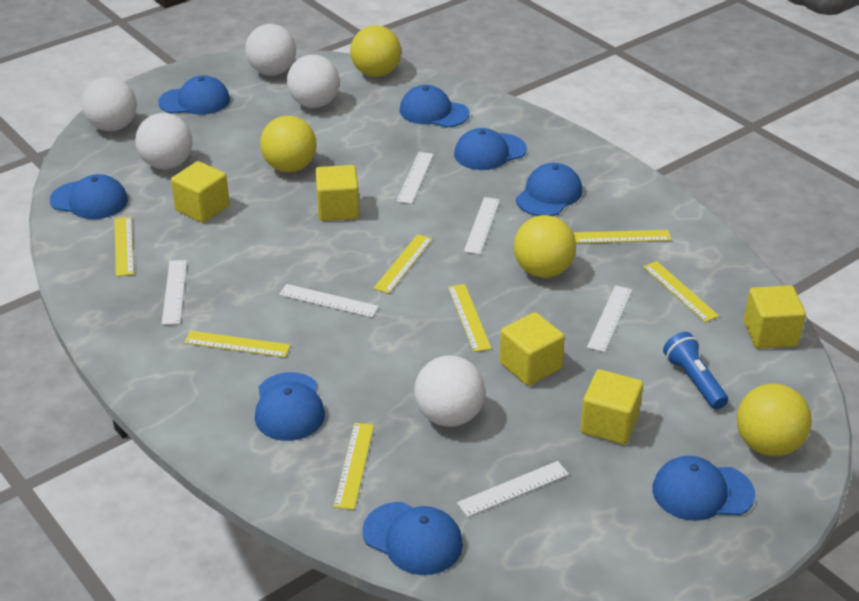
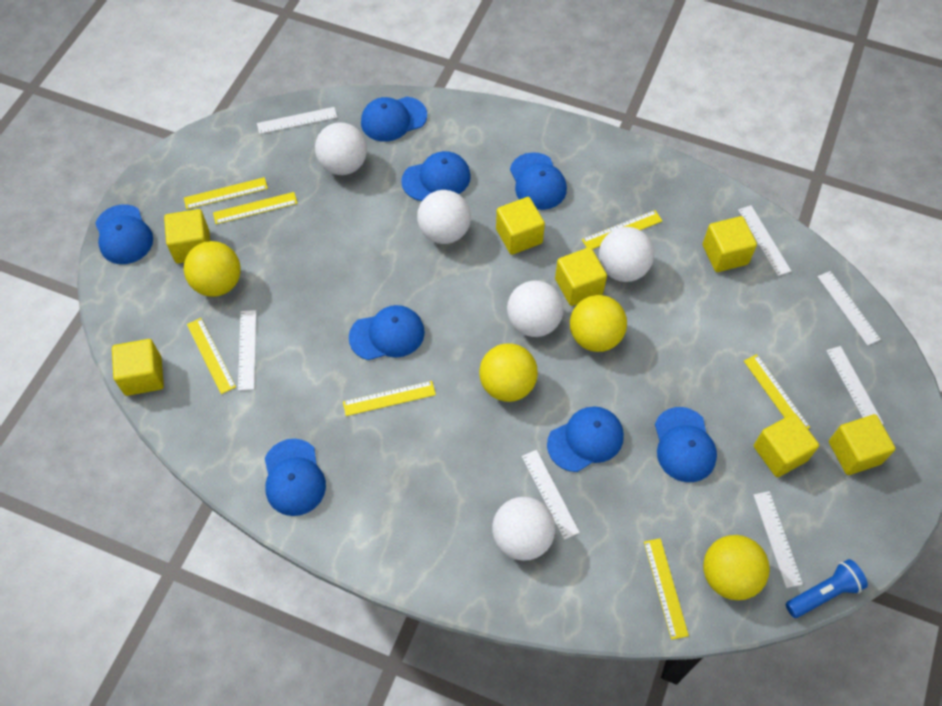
white ruler: 6 -> 7
yellow cube: 5 -> 7

